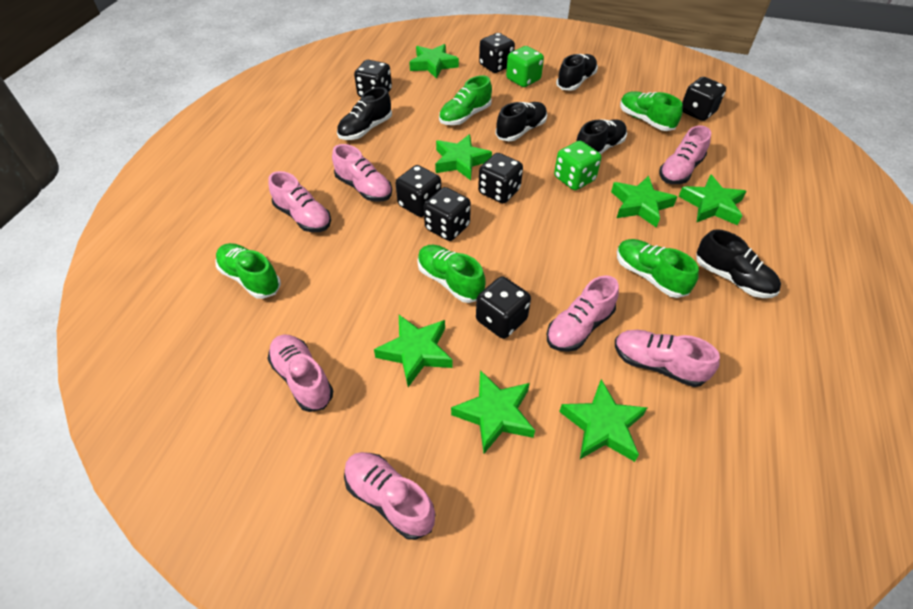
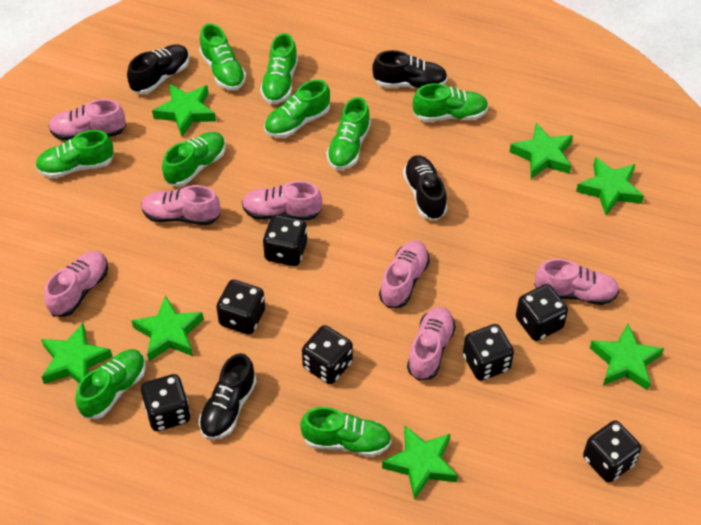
black shoe: 5 -> 4
green dice: 2 -> 0
green shoe: 5 -> 9

